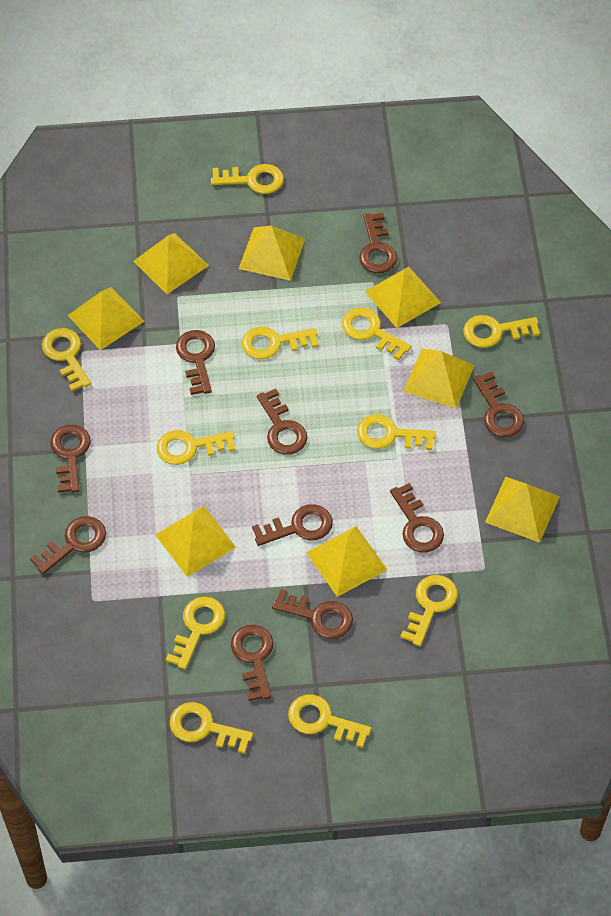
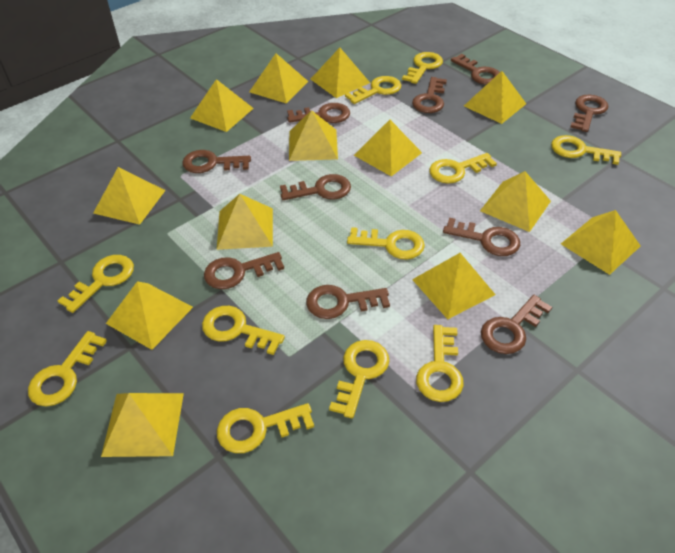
yellow pyramid: 8 -> 13

